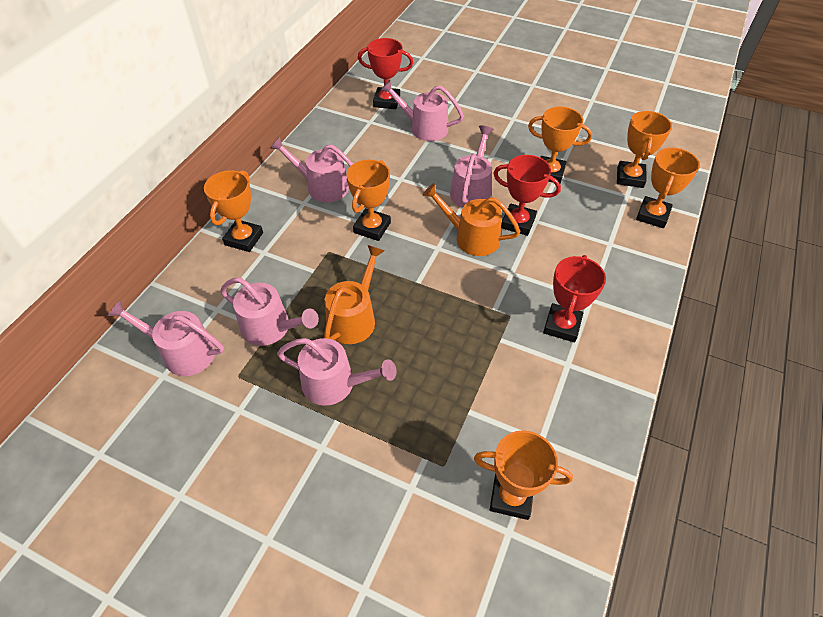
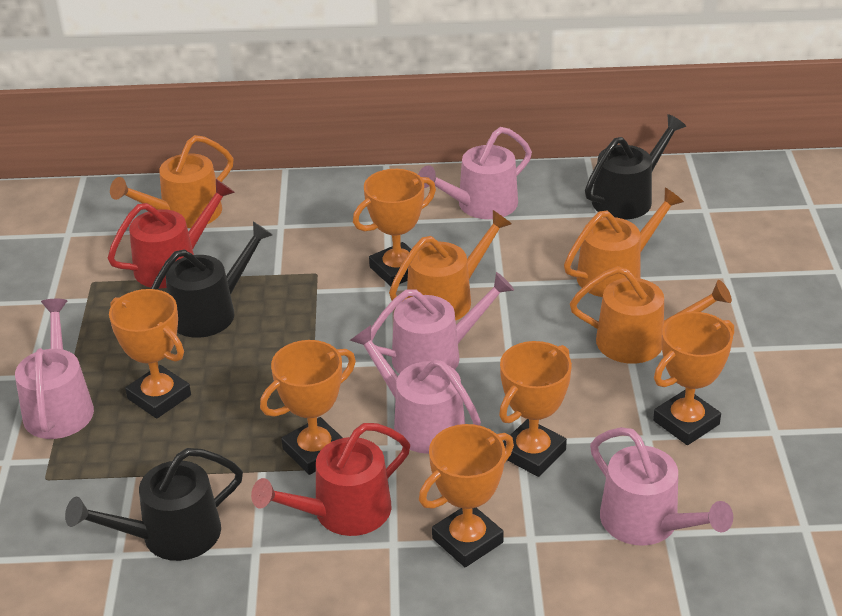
black watering can: 0 -> 3
orange watering can: 2 -> 4
pink watering can: 6 -> 5
red trophy: 3 -> 0
red watering can: 0 -> 2

